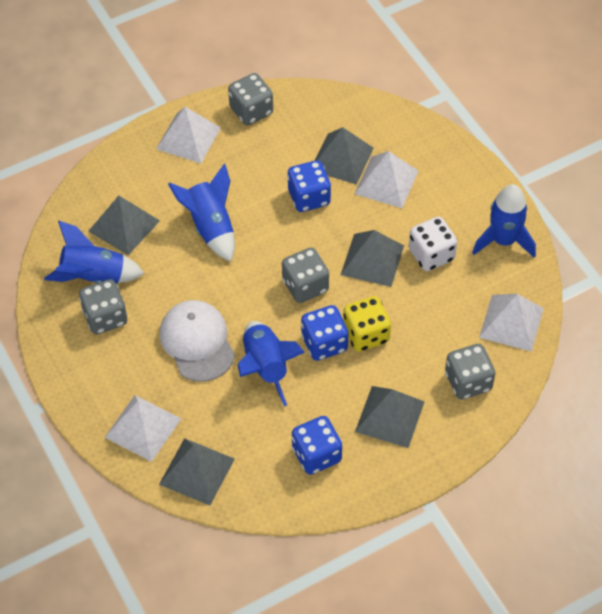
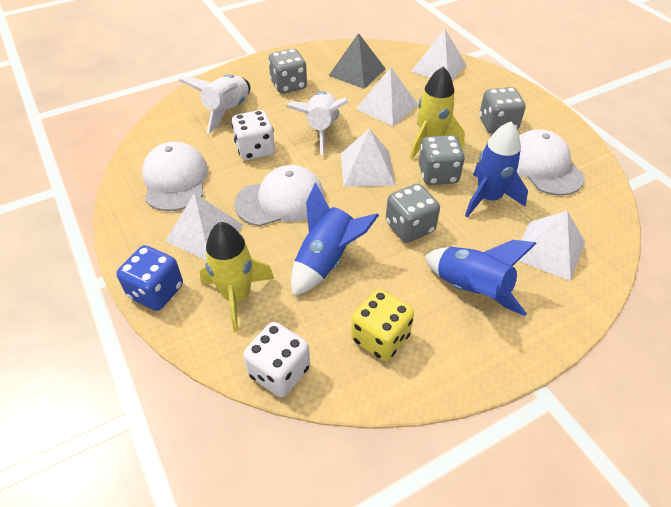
blue dice: 3 -> 1
blue rocket: 4 -> 3
grey pyramid: 5 -> 1
white cap: 1 -> 3
white dice: 1 -> 2
white pyramid: 4 -> 5
white rocket: 0 -> 2
yellow rocket: 0 -> 2

